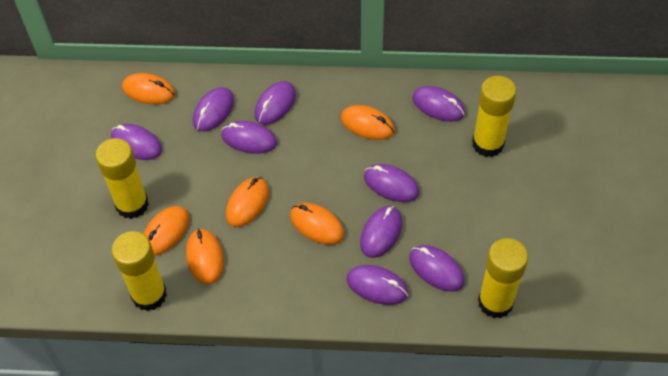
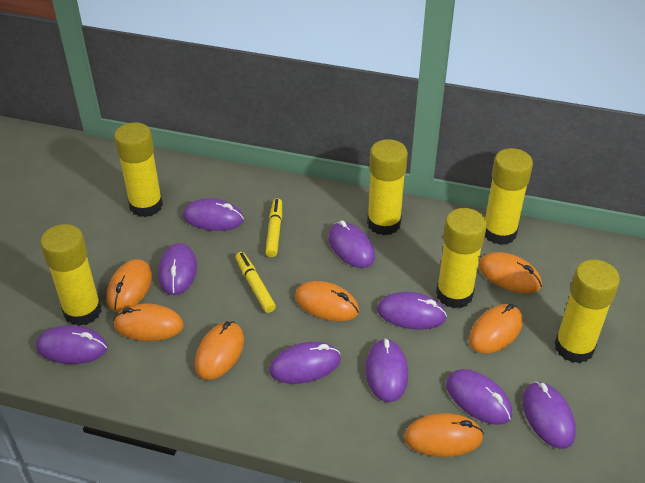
orange mouse: 6 -> 7
yellow glue stick: 4 -> 6
yellow marker: 0 -> 2

